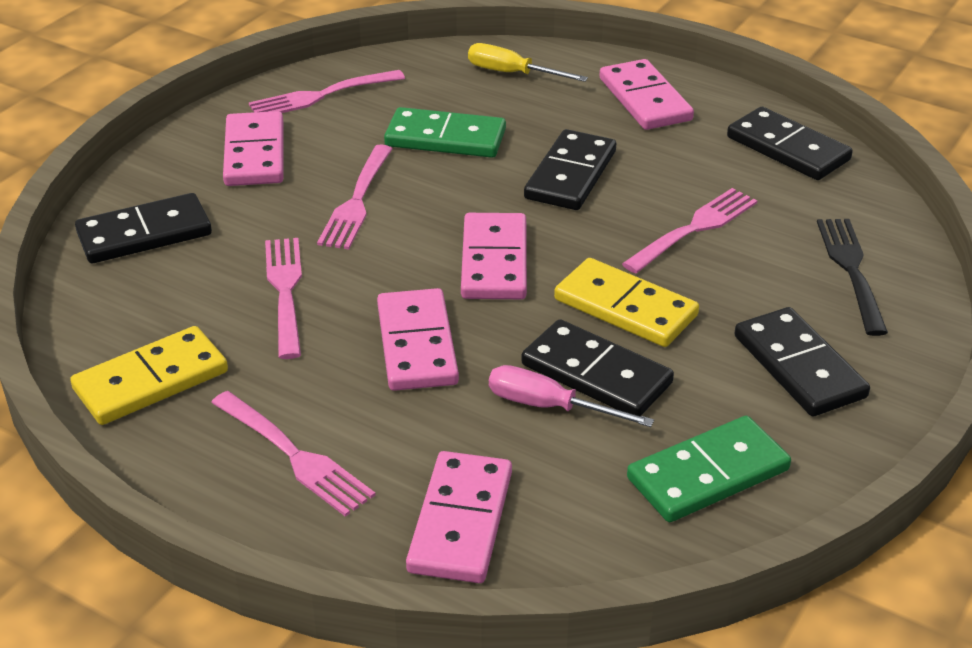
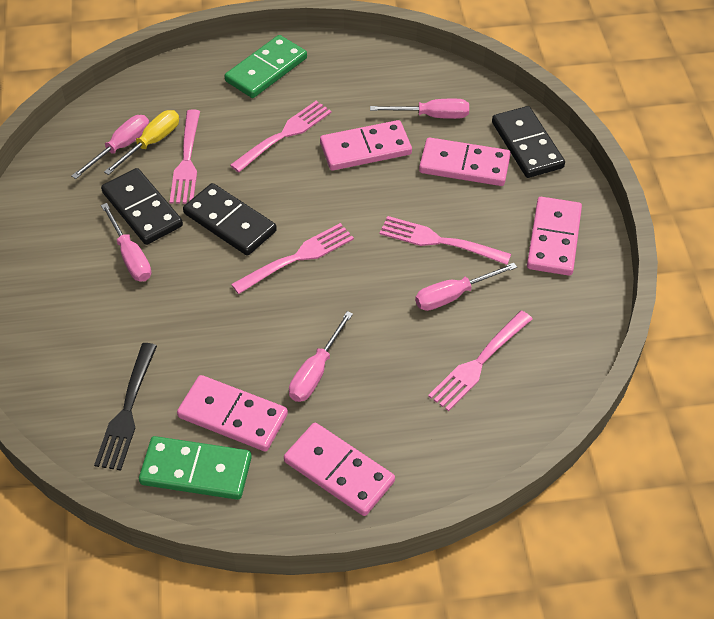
black domino: 5 -> 3
pink screwdriver: 1 -> 5
yellow domino: 2 -> 0

